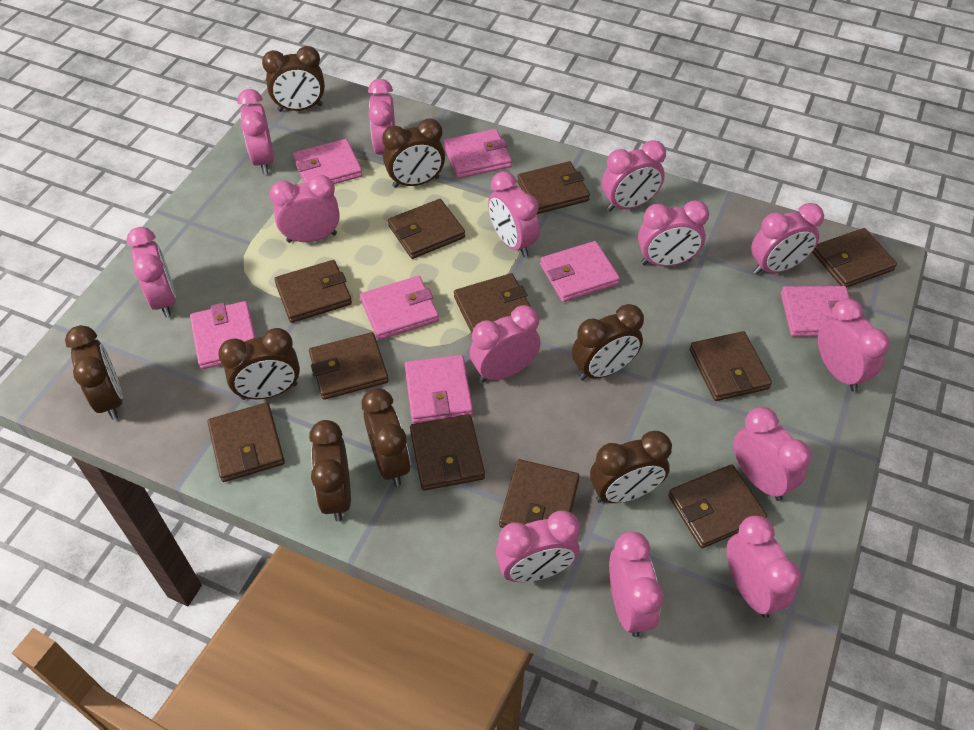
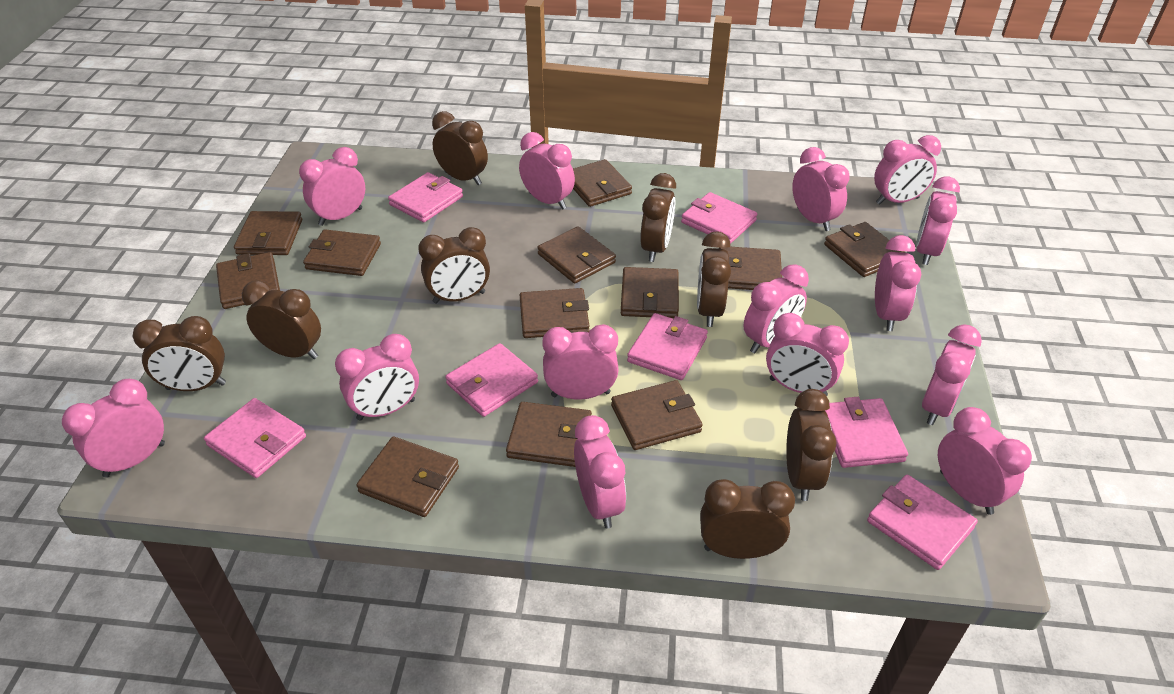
brown wallet: 11 -> 12

